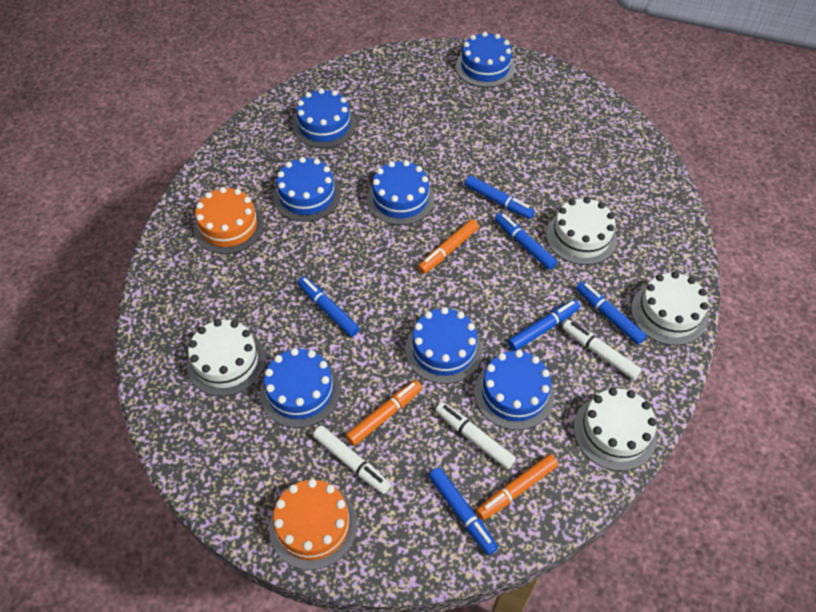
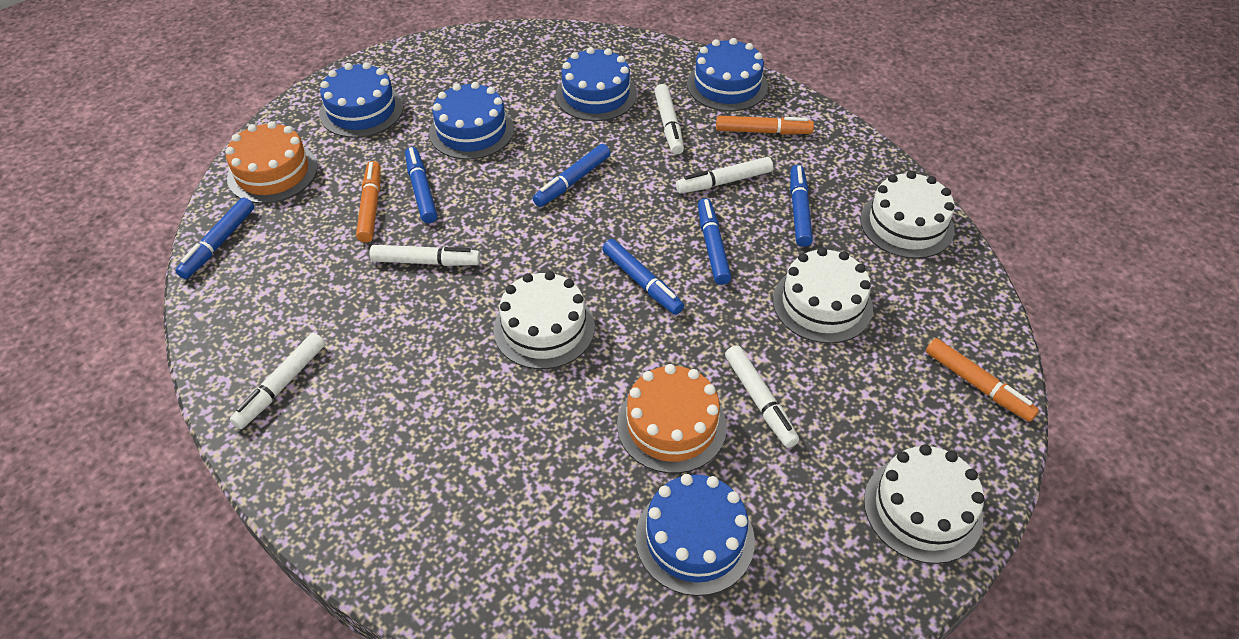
blue cake: 7 -> 5
white marker: 3 -> 5

